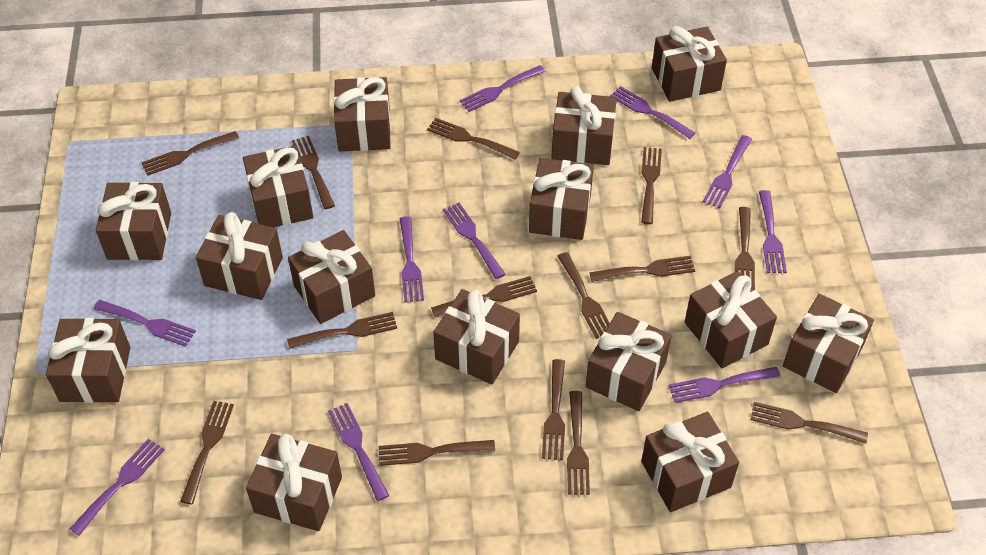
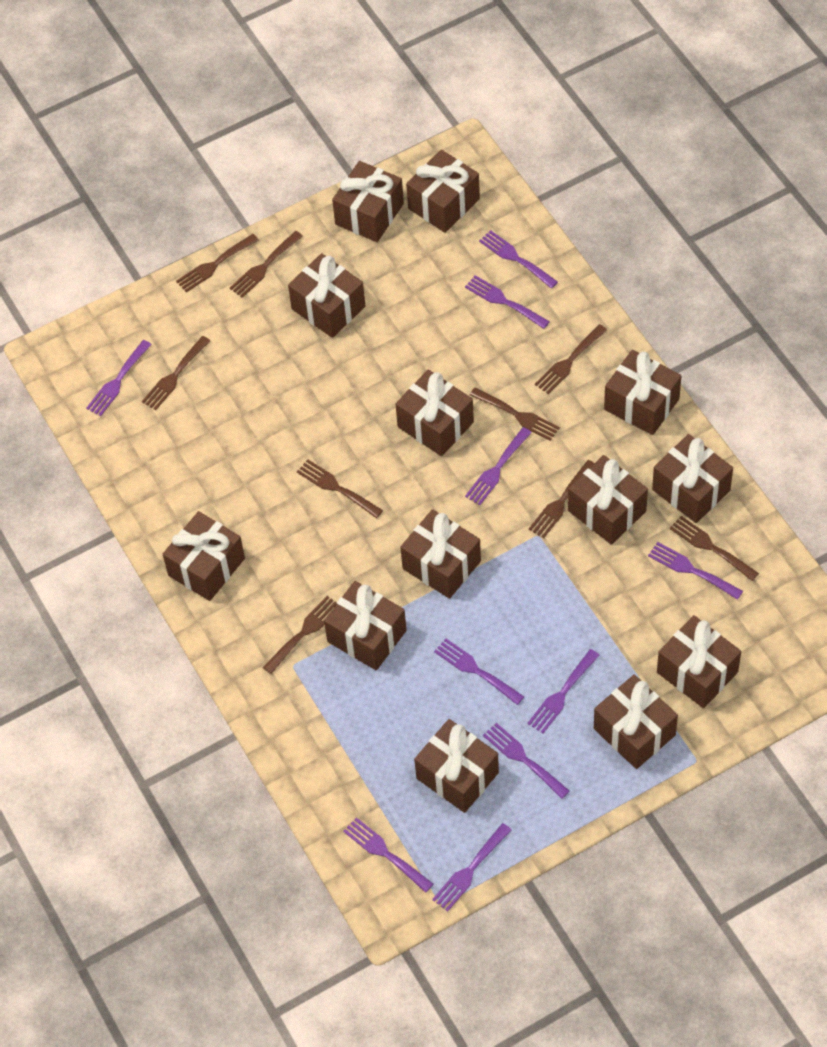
brown fork: 14 -> 9
brown gift: 15 -> 13

